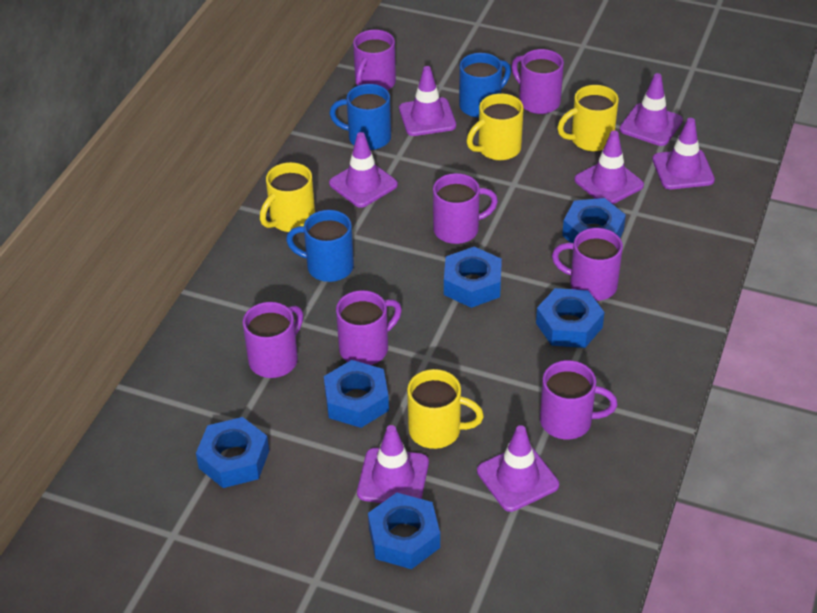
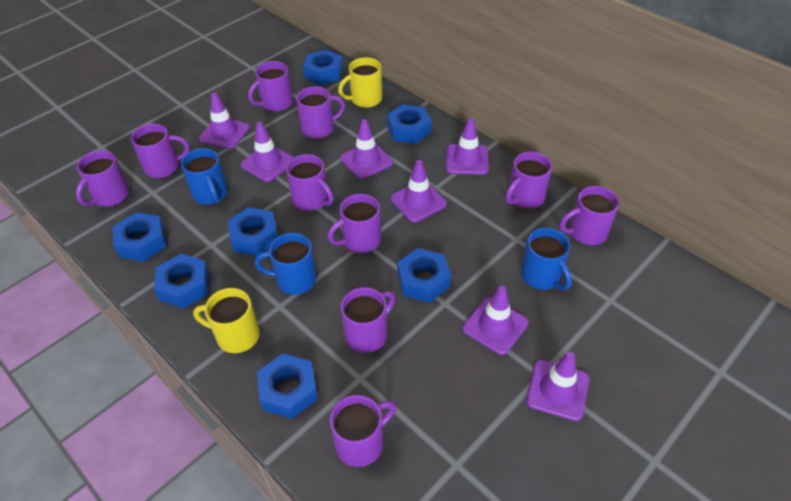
blue nut: 6 -> 7
purple mug: 7 -> 10
yellow mug: 4 -> 2

